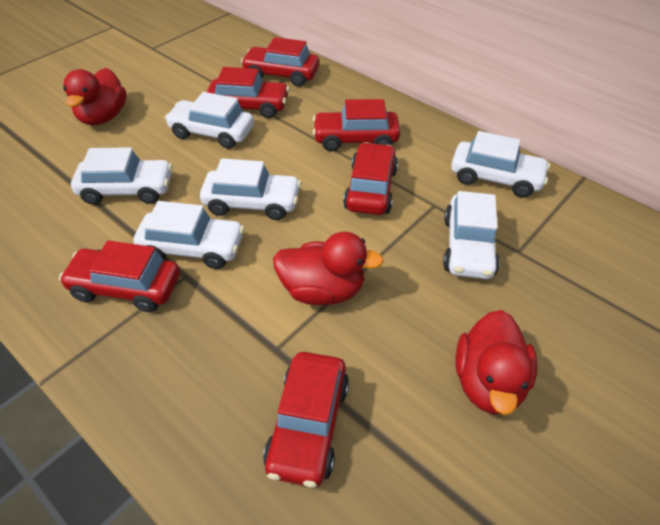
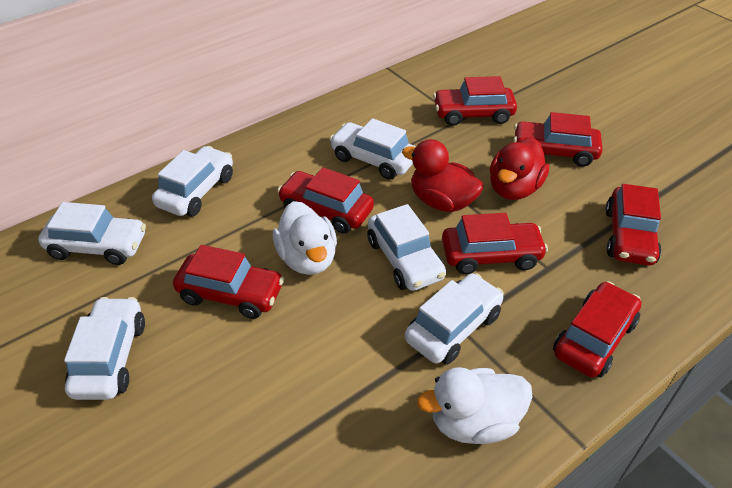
red car: 6 -> 7
red duck: 3 -> 2
white duck: 0 -> 2

